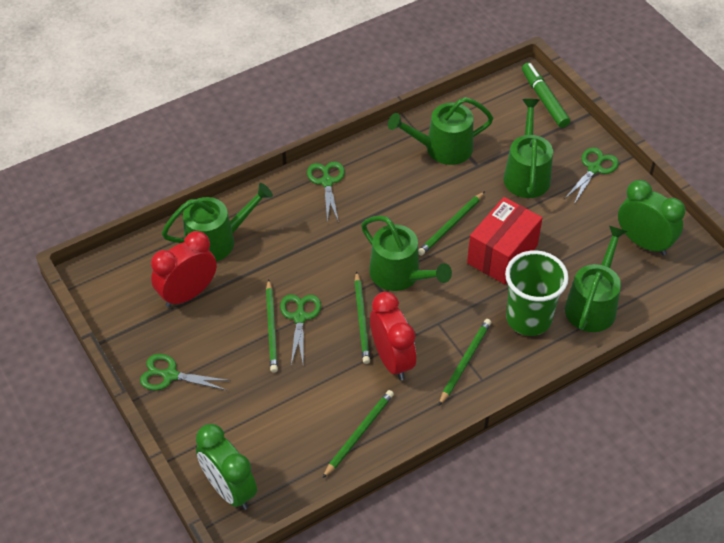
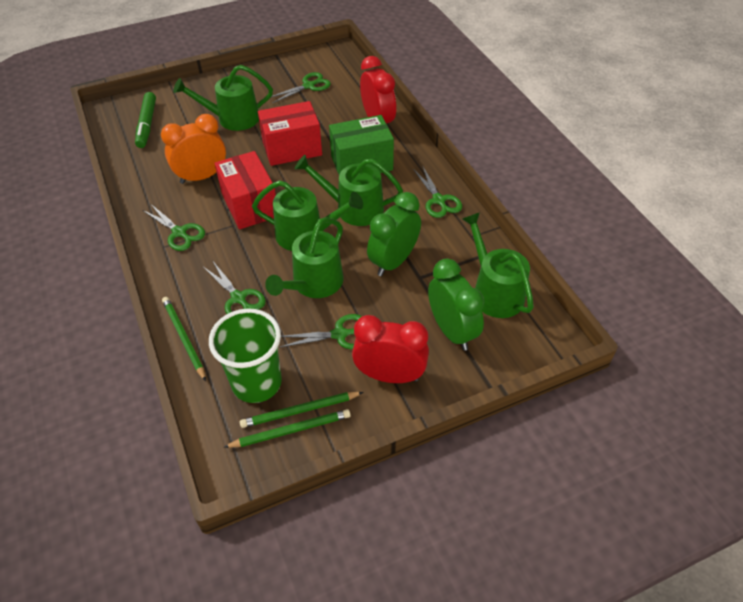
green box: 0 -> 1
green pencil: 5 -> 3
green scissors: 4 -> 5
orange clock: 0 -> 1
red box: 1 -> 2

